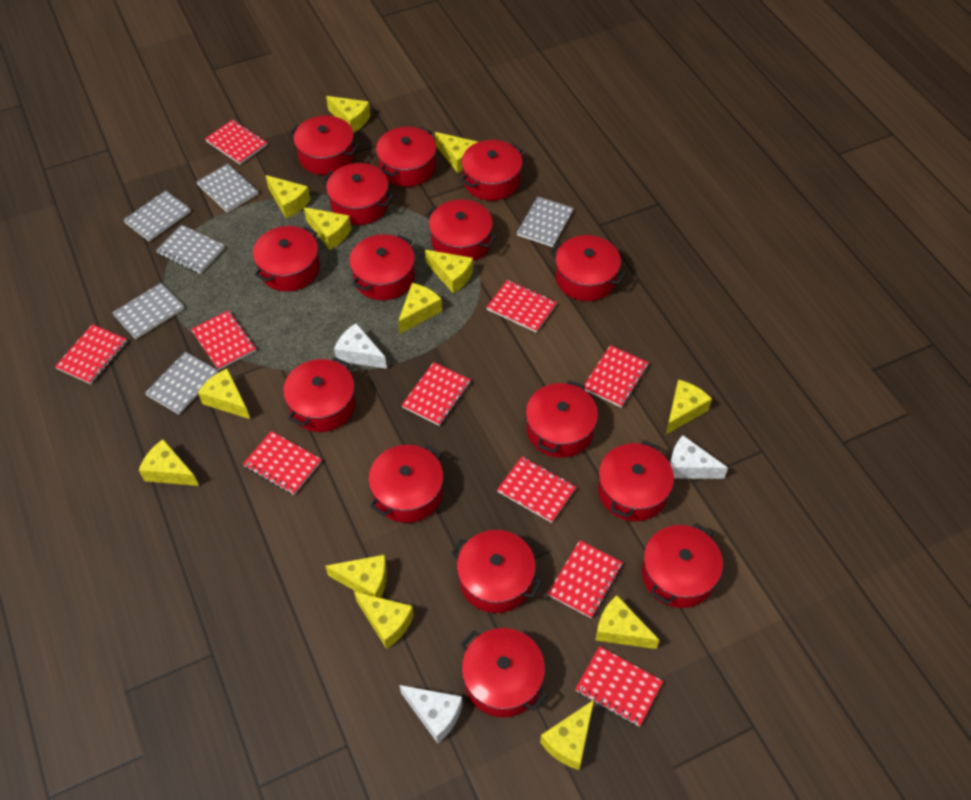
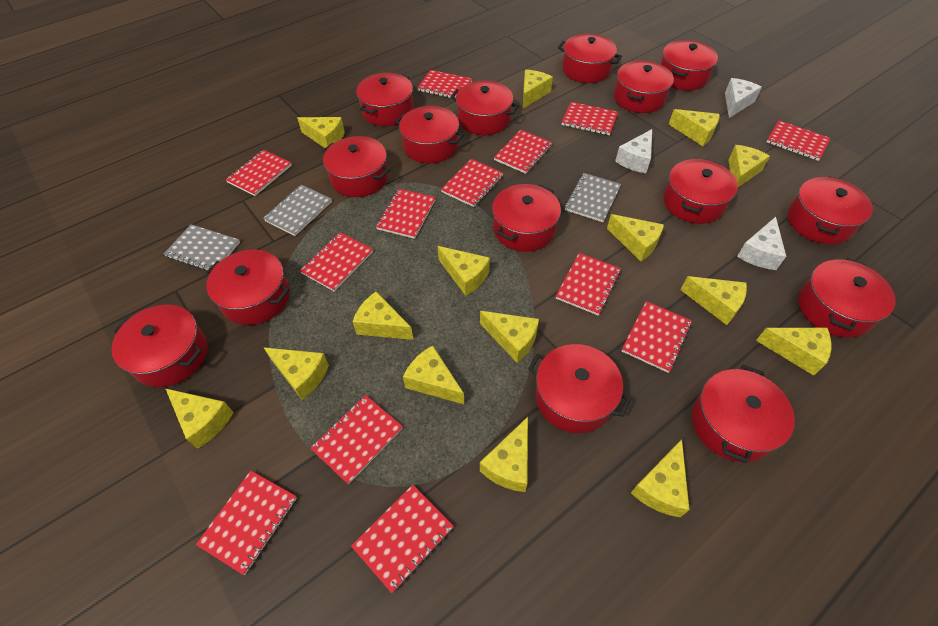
grey notebook: 6 -> 3
red notebook: 10 -> 13
yellow cheese: 13 -> 15

